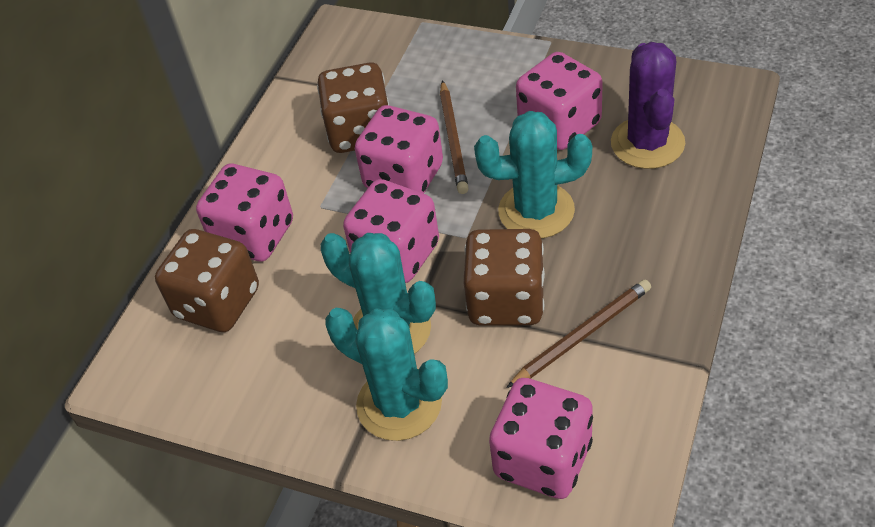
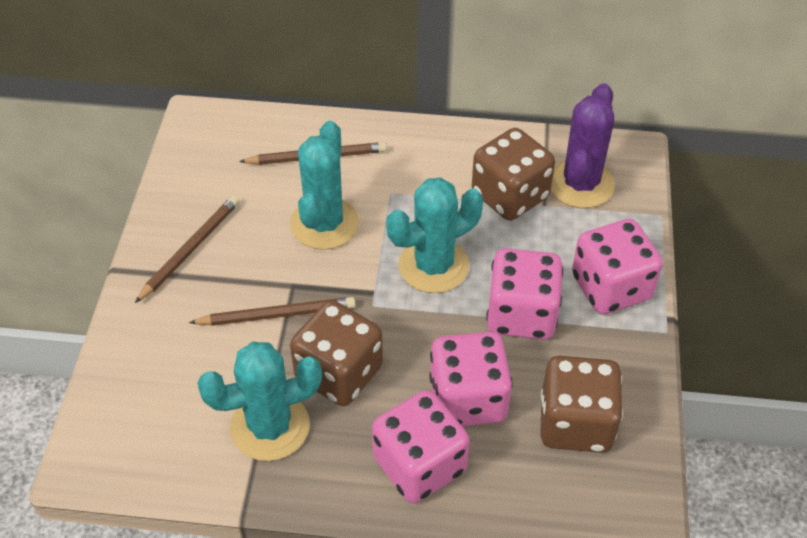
brown pencil: 2 -> 3
pink dice: 5 -> 4

